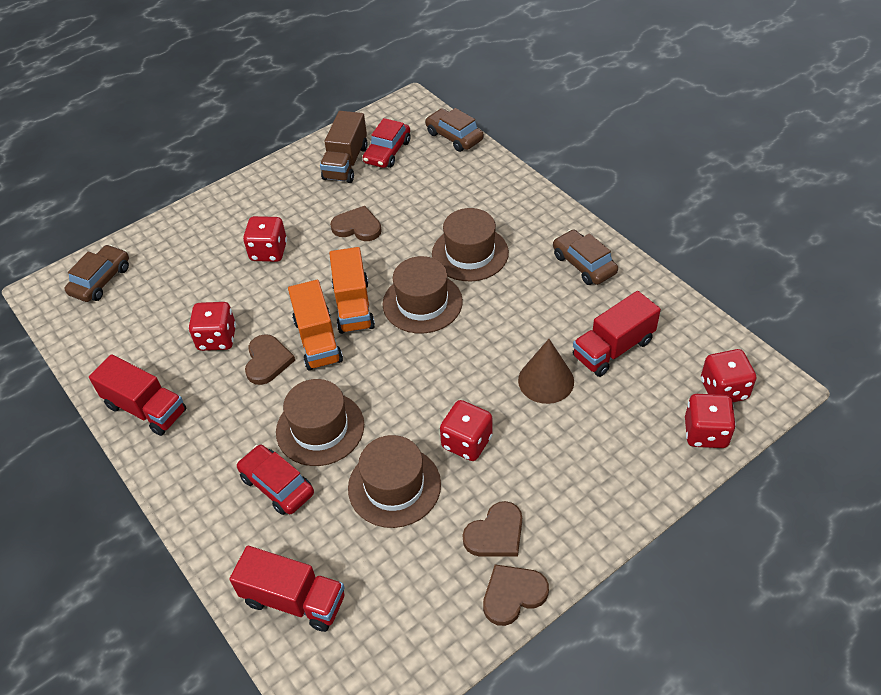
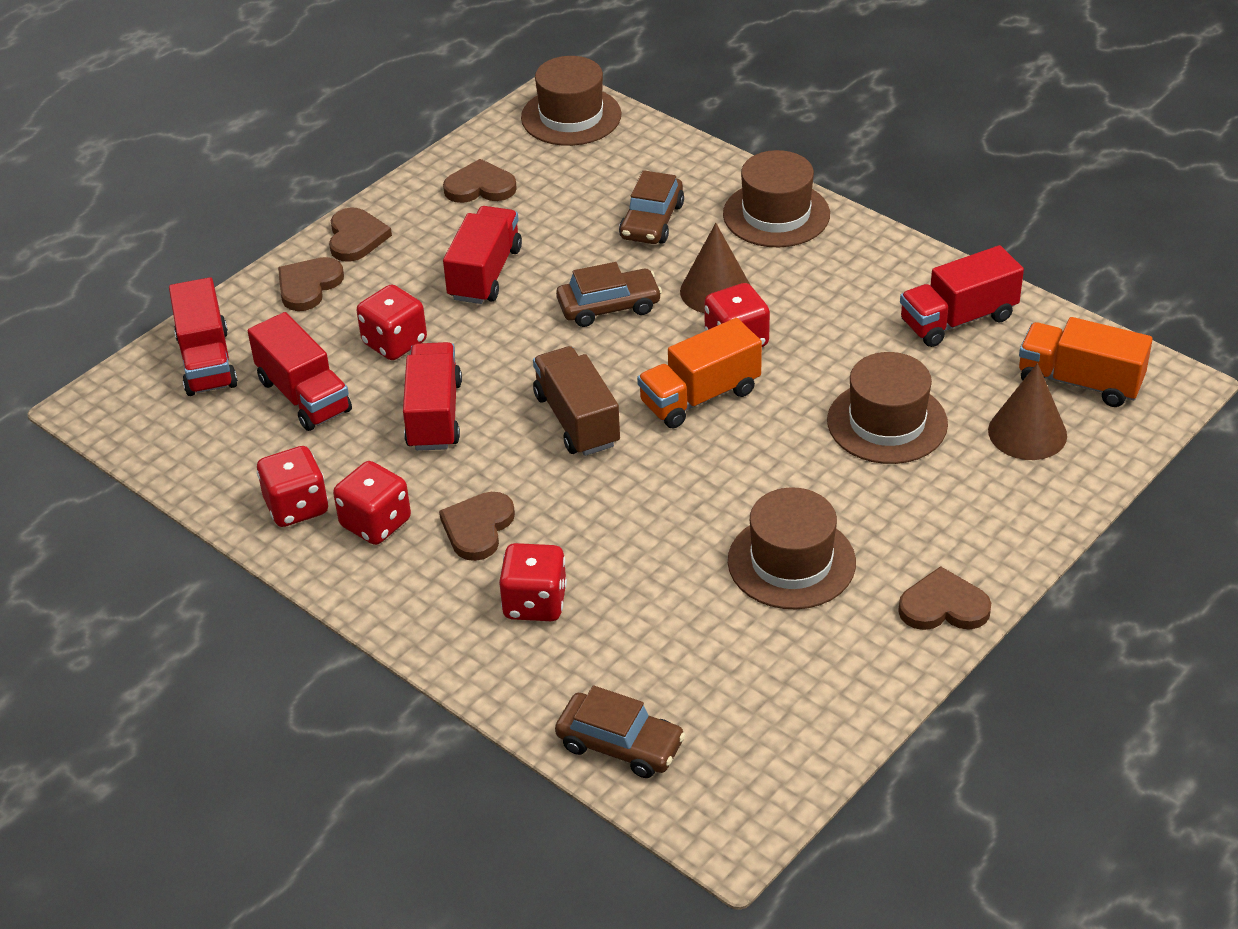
brown cone: 1 -> 2
brown heart: 4 -> 5
red car: 2 -> 0
red truck: 3 -> 5

